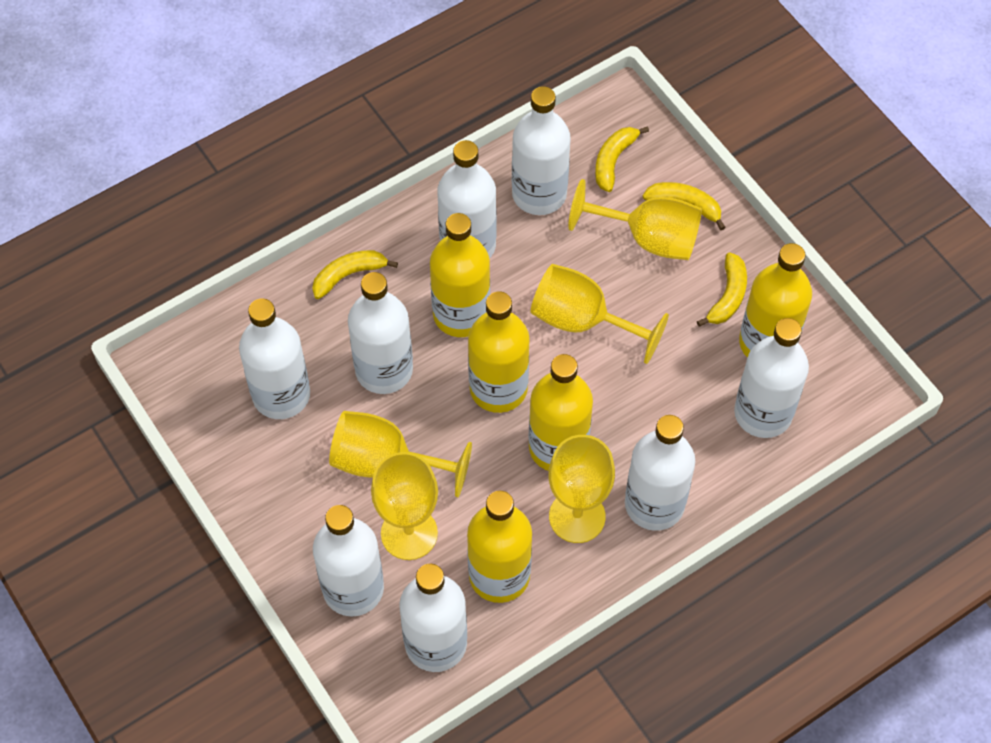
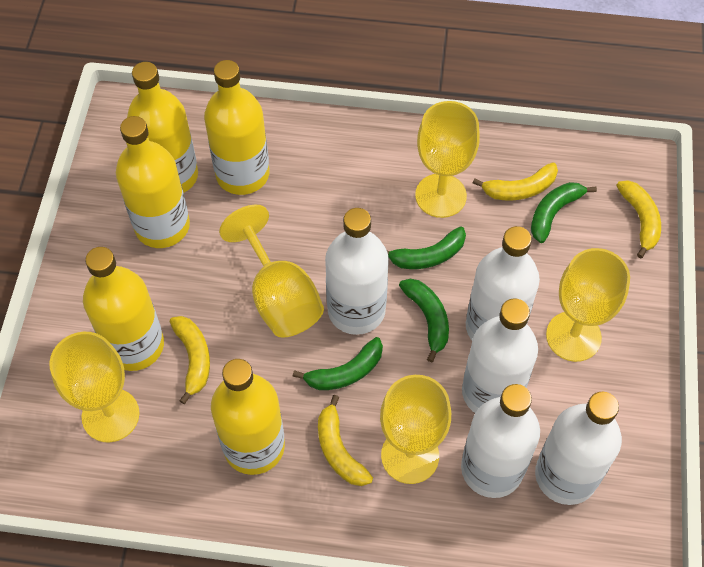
green banana: 0 -> 4
white bottle: 8 -> 5

